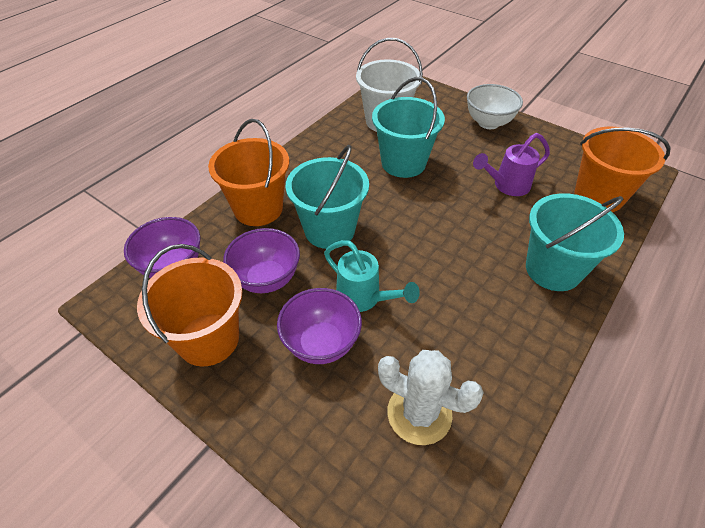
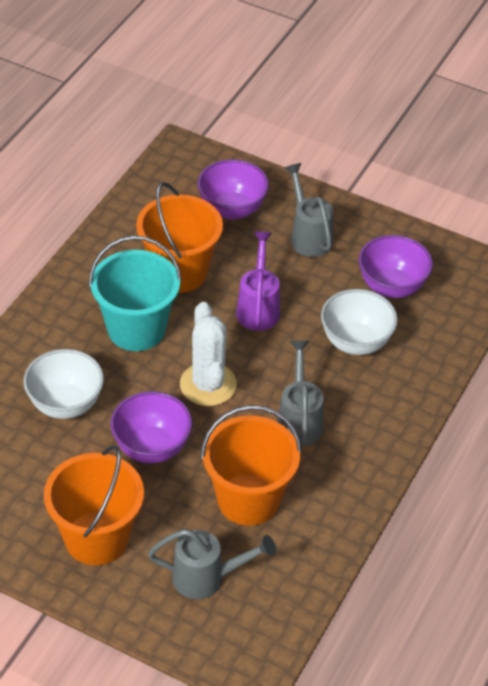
grey watering can: 0 -> 3
turquoise bucket: 3 -> 1
turquoise watering can: 1 -> 0
white bowl: 1 -> 2
white bucket: 1 -> 0

